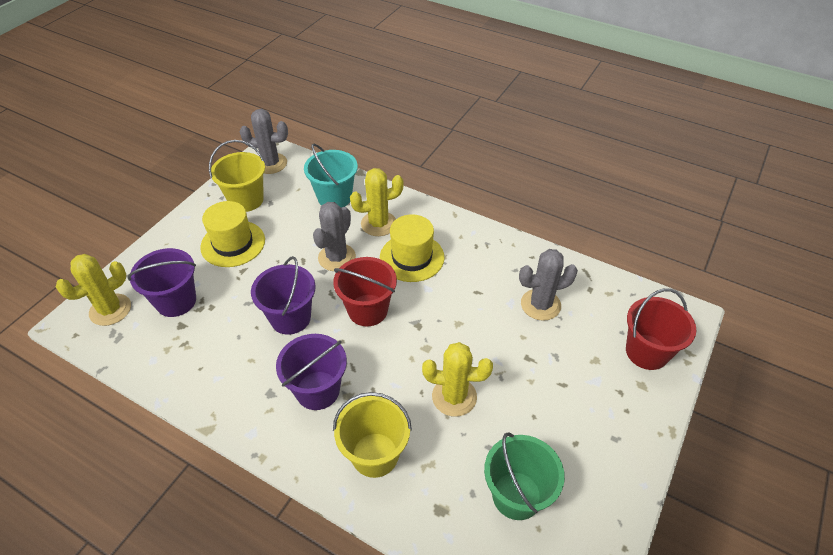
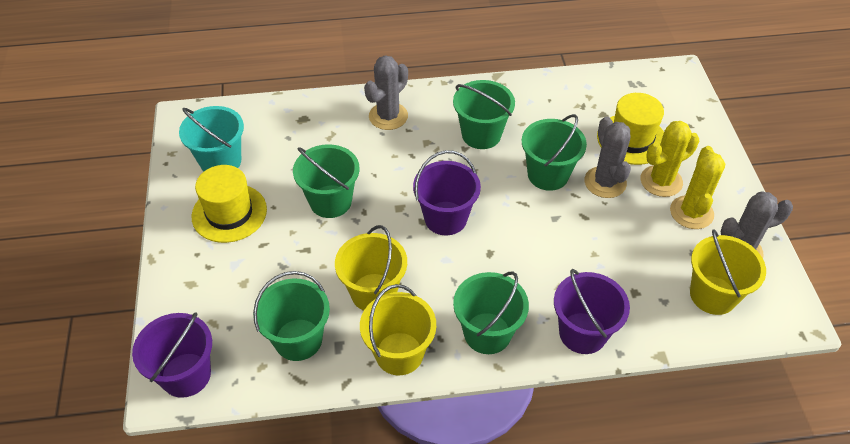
green bucket: 1 -> 5
red bucket: 2 -> 0
yellow bucket: 2 -> 3
yellow cactus: 3 -> 2

